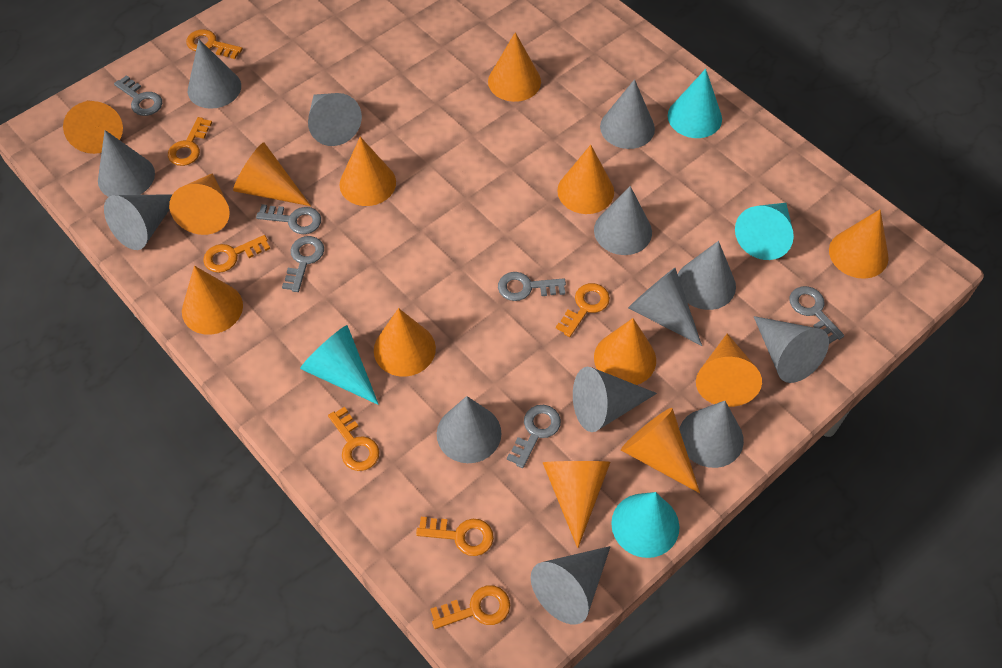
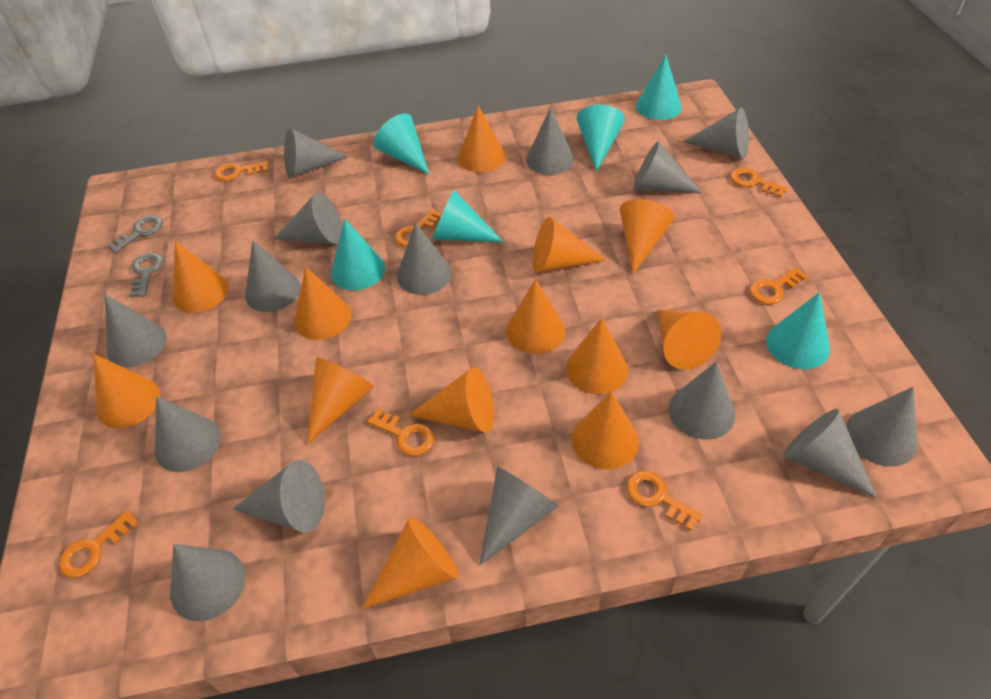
grey cone: 13 -> 15
grey key: 6 -> 2
turquoise cone: 4 -> 6

